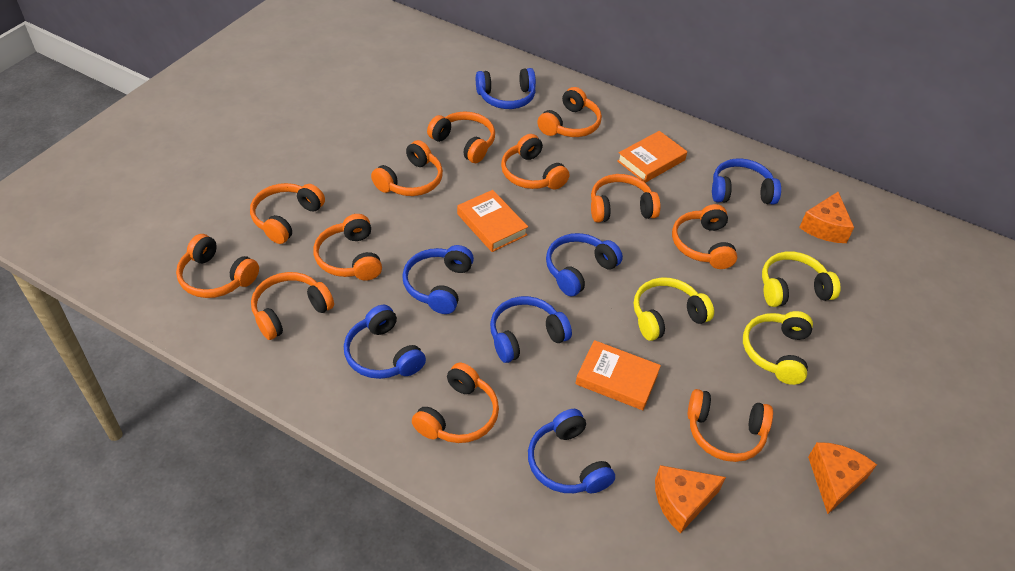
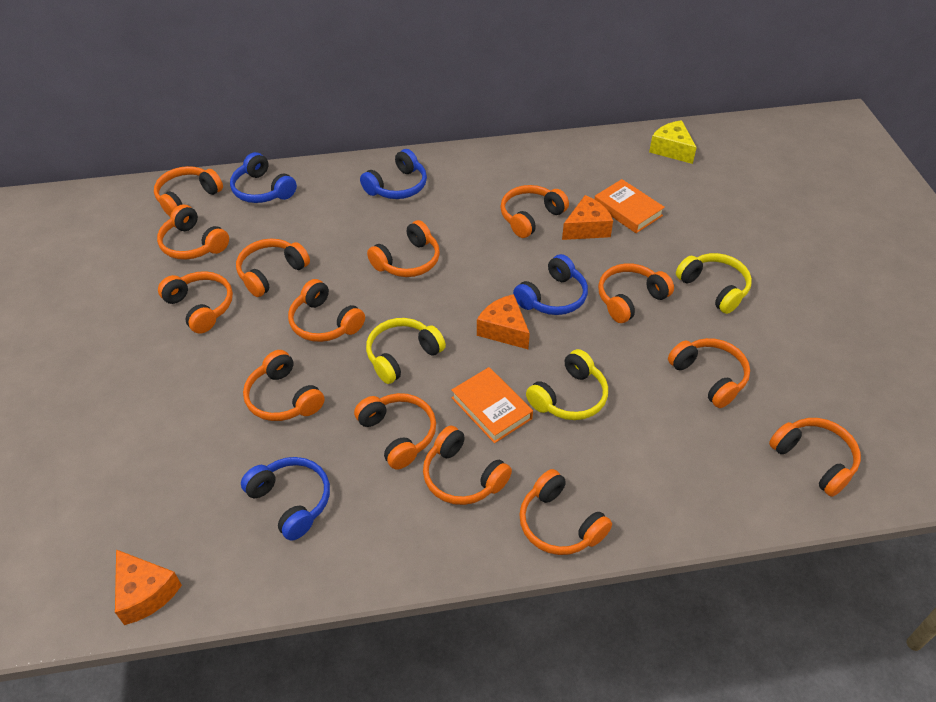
blue headphones: 7 -> 4
orange book: 3 -> 2
orange headphones: 12 -> 14
yellow cheese: 0 -> 1

